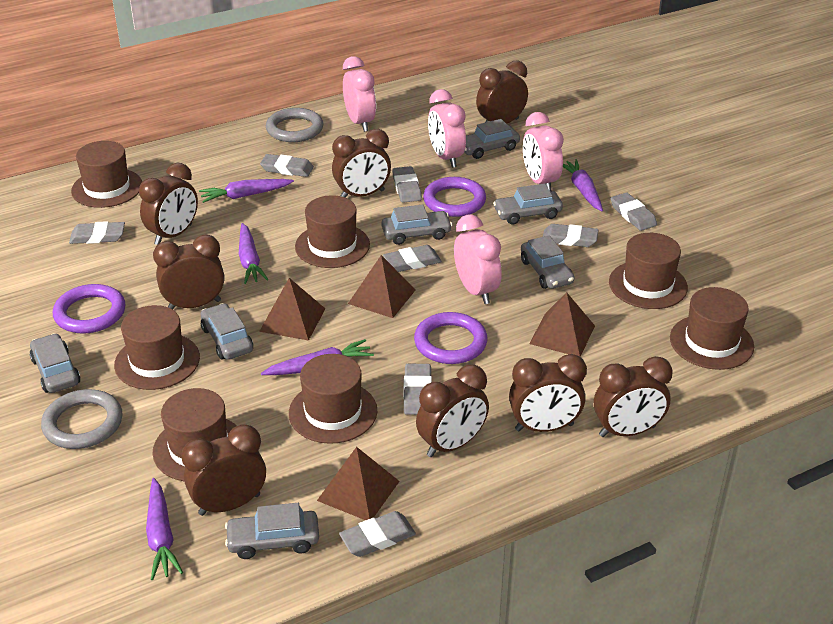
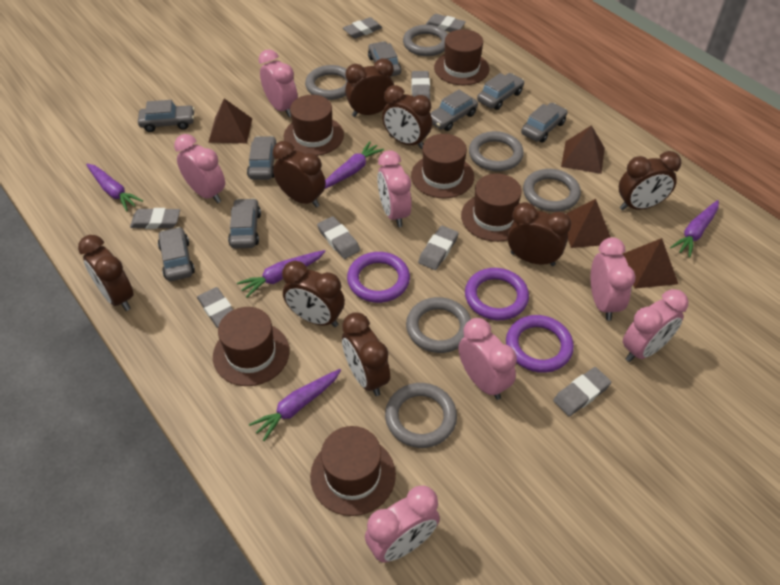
brown hat: 7 -> 6
grey car: 7 -> 8
grey ring: 2 -> 6
pink clock: 4 -> 7

